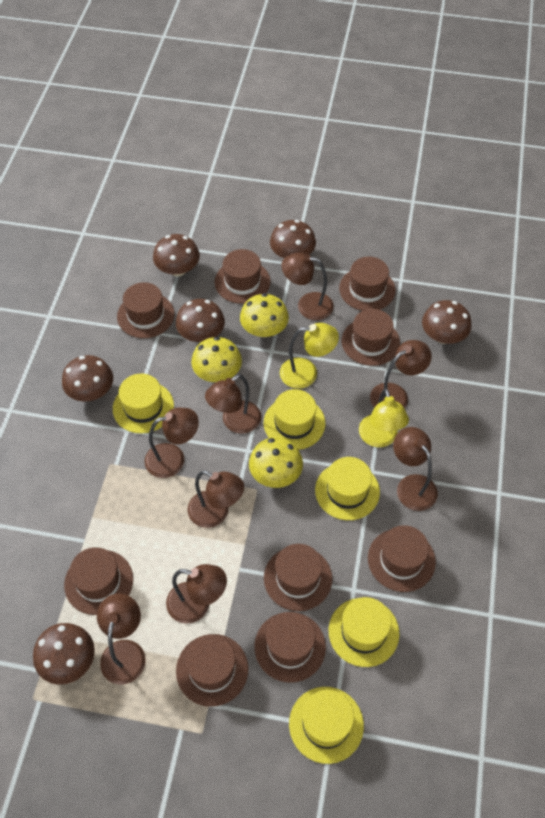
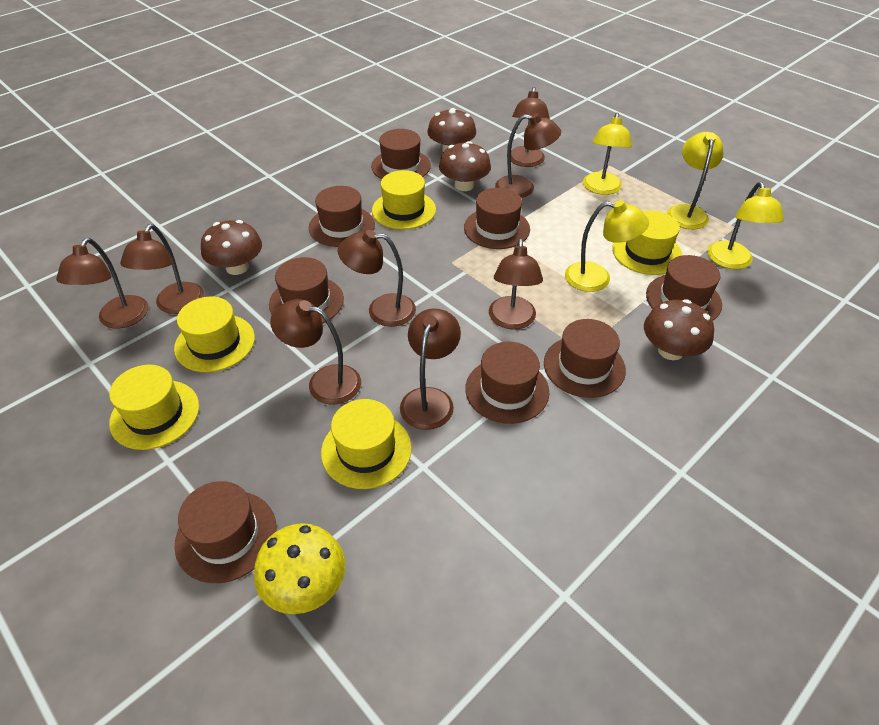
brown hat: 9 -> 8
brown mushroom: 6 -> 4
yellow lamp: 2 -> 4
yellow mushroom: 3 -> 1

